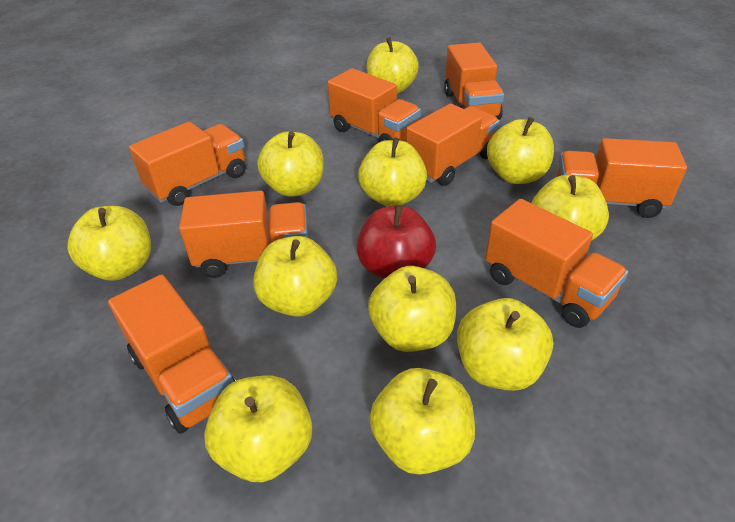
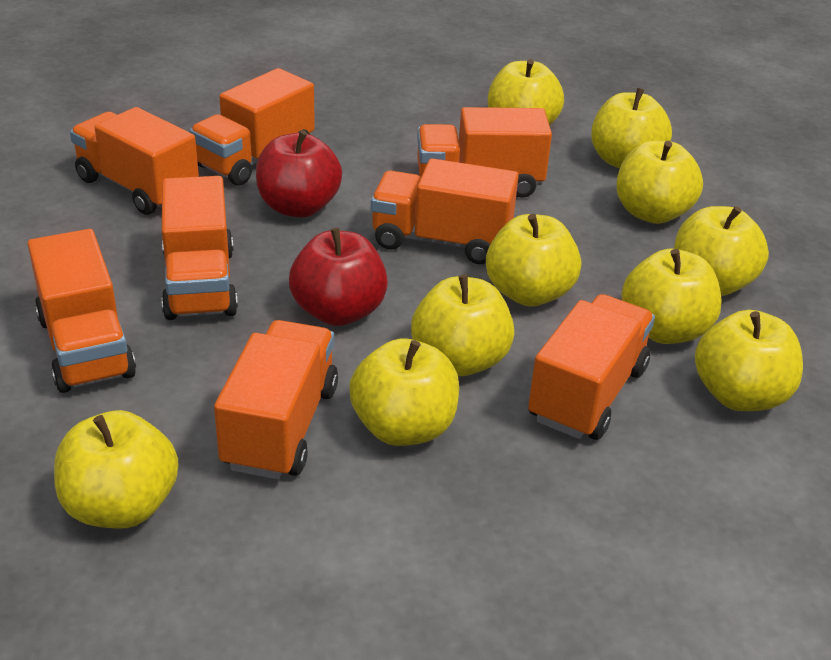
red apple: 1 -> 2
yellow apple: 11 -> 10

